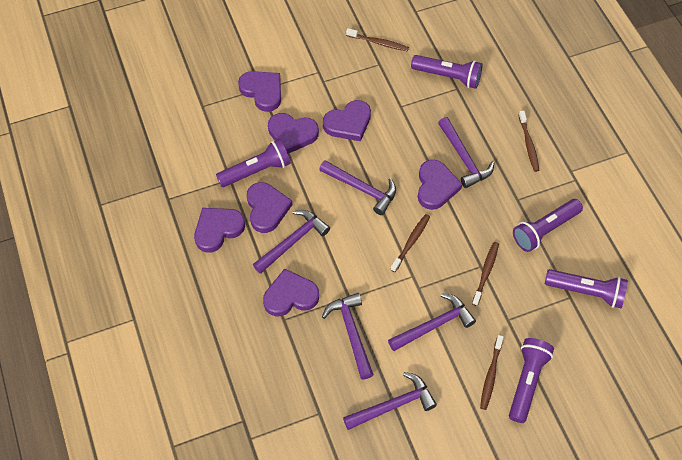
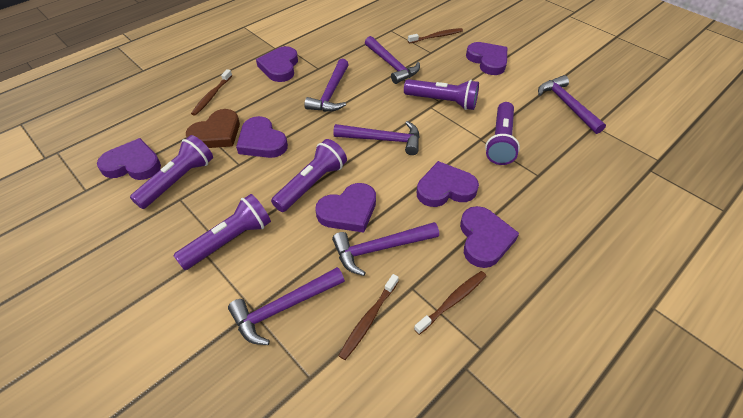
brown heart: 0 -> 1
brown toothbrush: 5 -> 4

